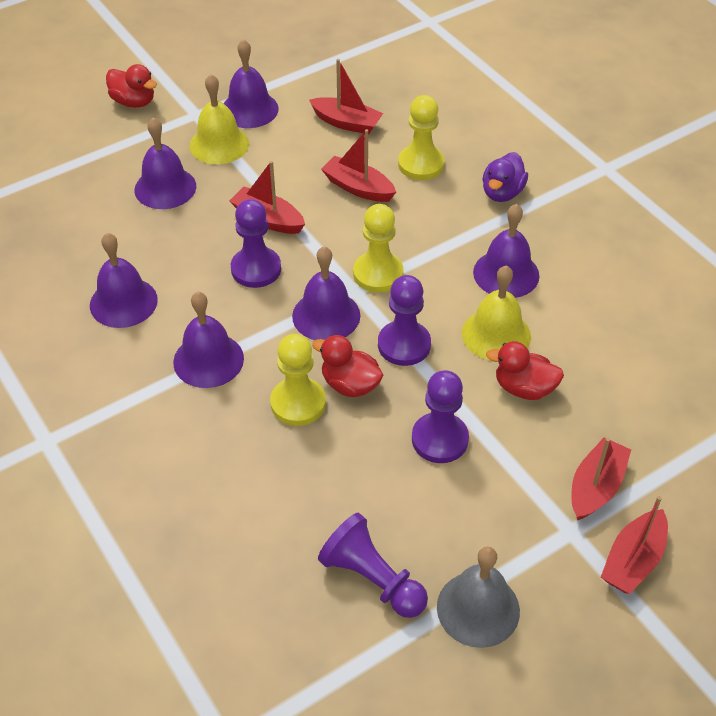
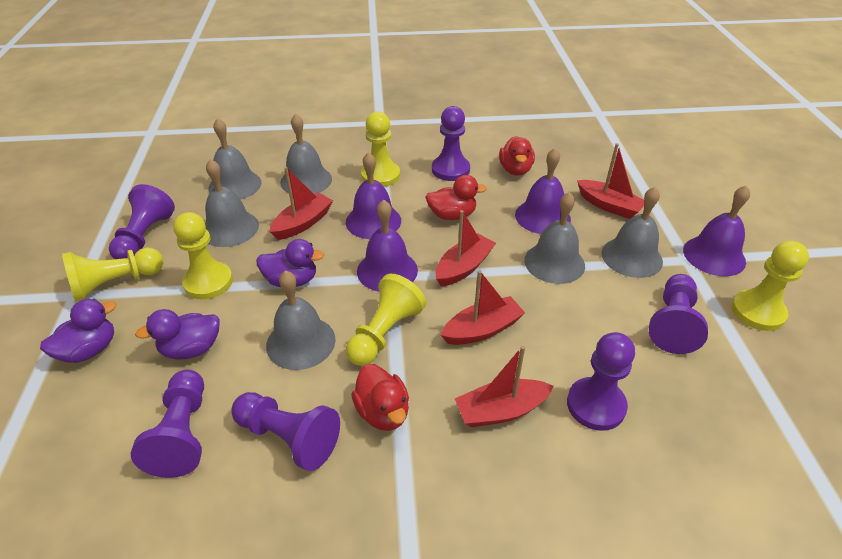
grey bell: 1 -> 6
purple bell: 6 -> 4
purple duck: 1 -> 3
purple pawn: 4 -> 6
yellow bell: 2 -> 0
yellow pawn: 3 -> 5

